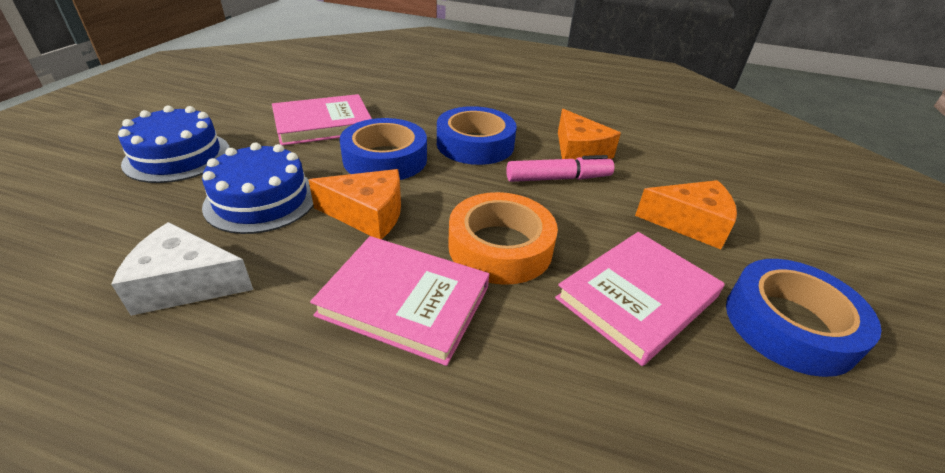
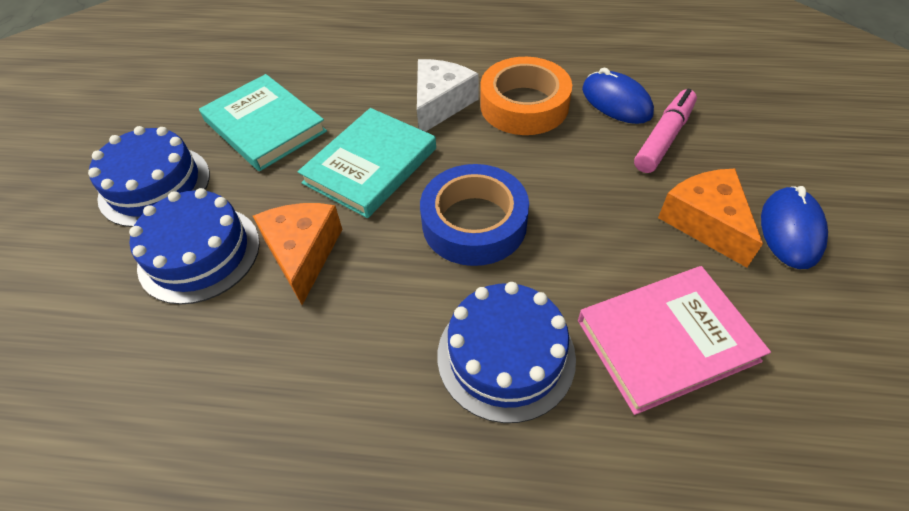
blue cake: 2 -> 3
blue mouse: 0 -> 2
blue tape: 3 -> 1
orange cheese: 3 -> 2
pink book: 3 -> 1
turquoise book: 0 -> 2

